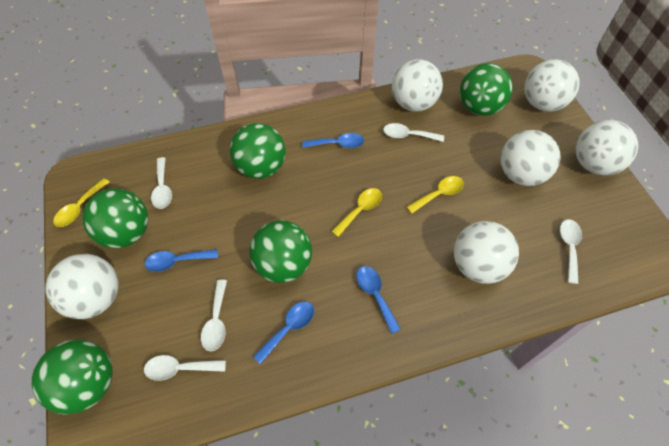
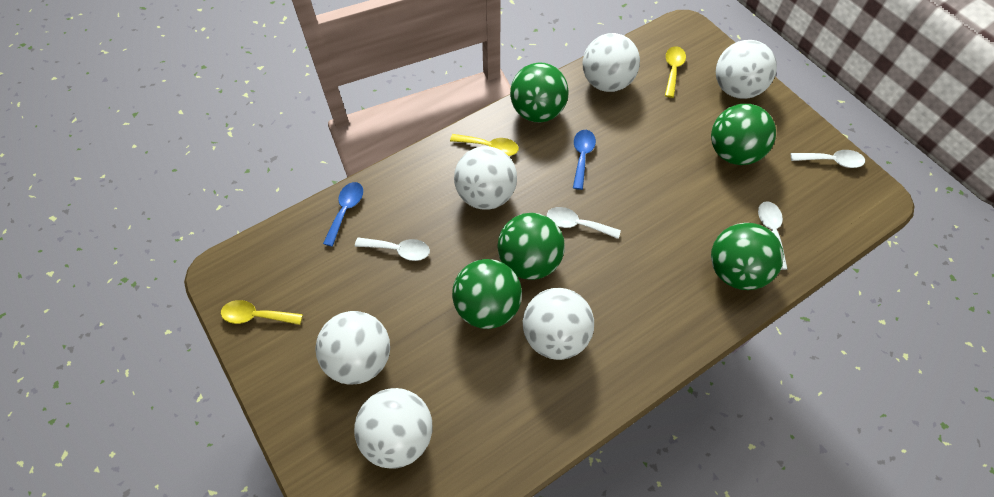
blue spoon: 4 -> 2
white spoon: 5 -> 4

